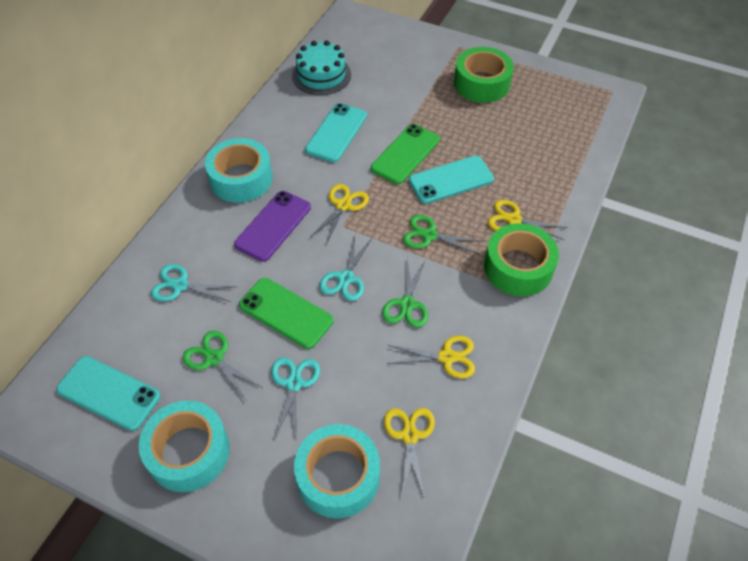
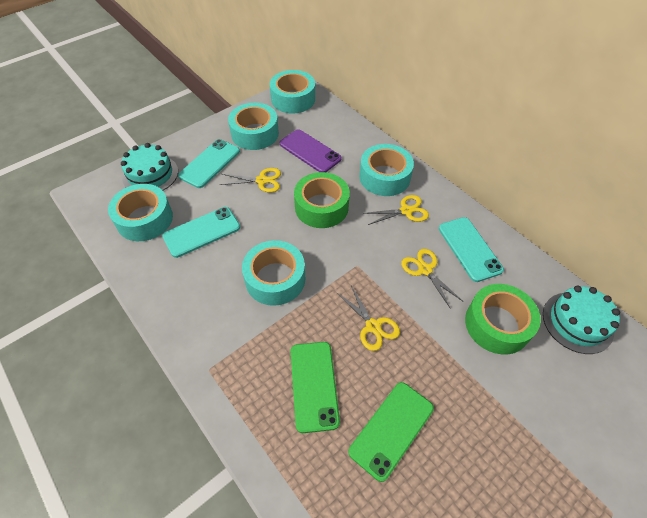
green scissors: 3 -> 0
turquoise cake: 1 -> 2
turquoise scissors: 3 -> 0
turquoise tape: 3 -> 5

